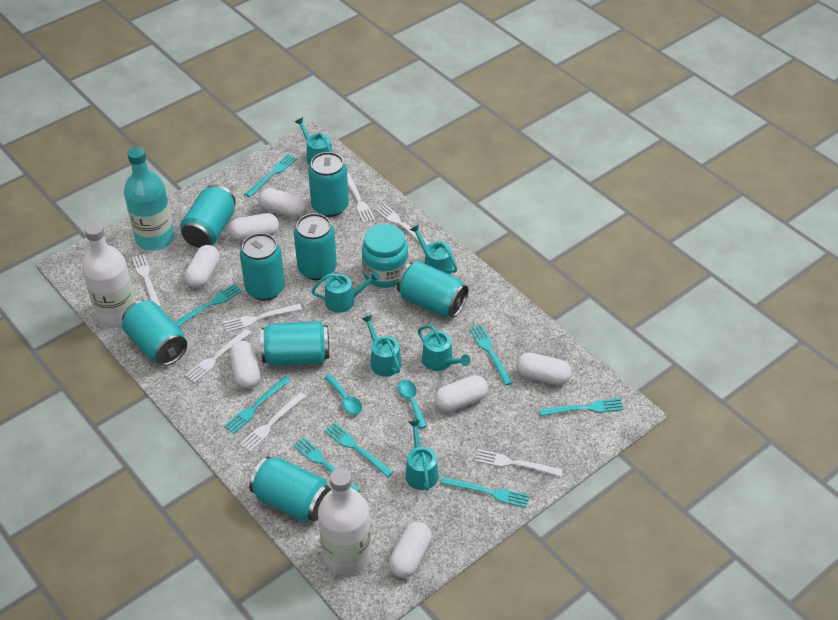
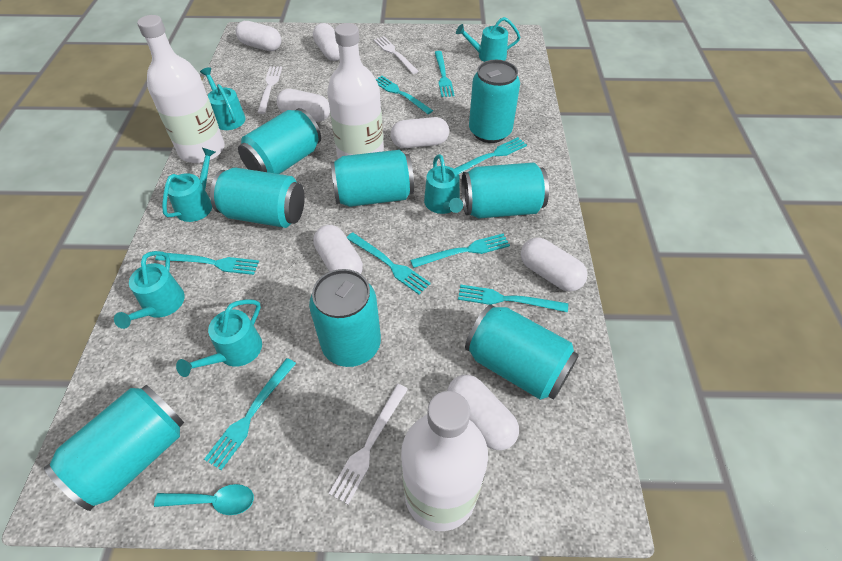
turquoise bottle: 1 -> 0
turquoise jar: 1 -> 0
turquoise spoon: 2 -> 1
white bottle: 2 -> 3
white fork: 7 -> 3

